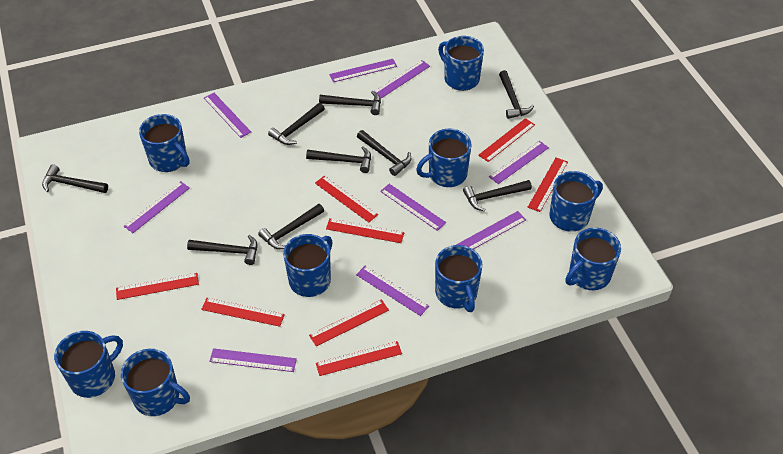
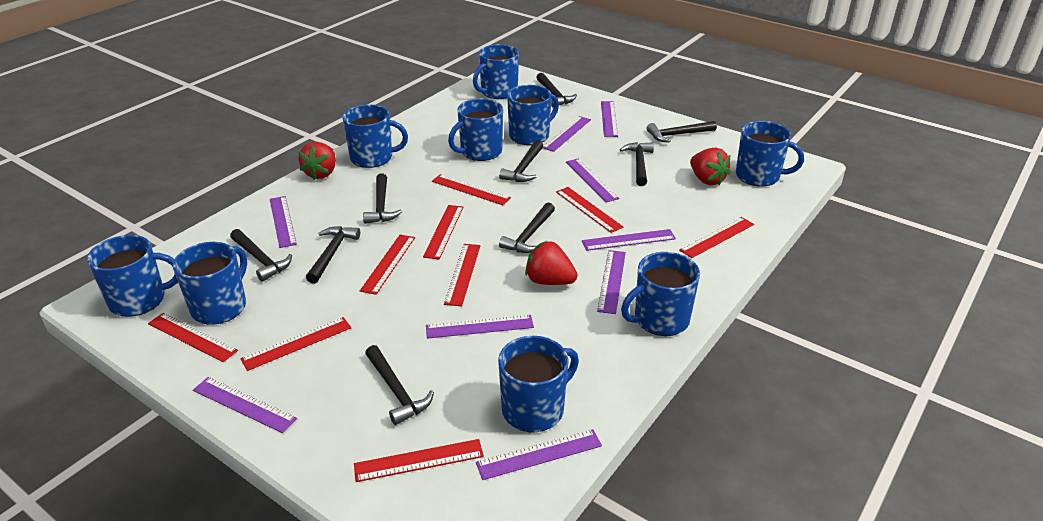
red ruler: 8 -> 9
red strawberry: 0 -> 3

